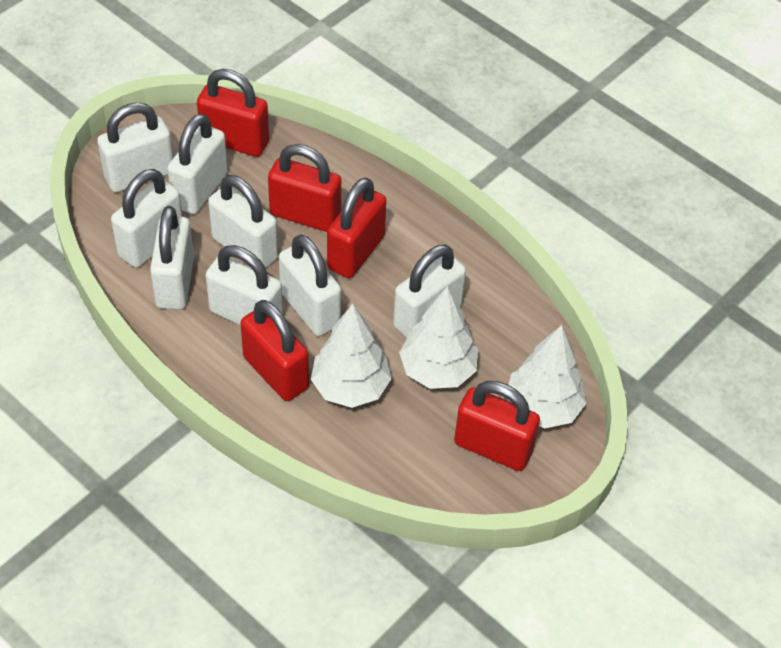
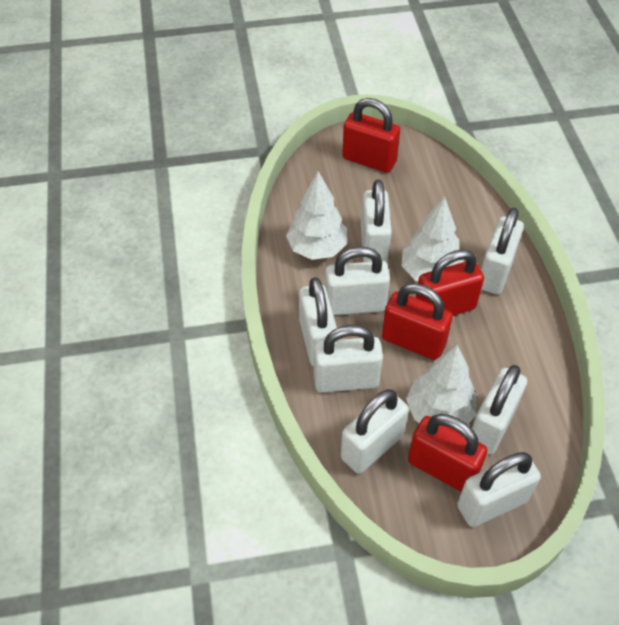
red padlock: 5 -> 4

